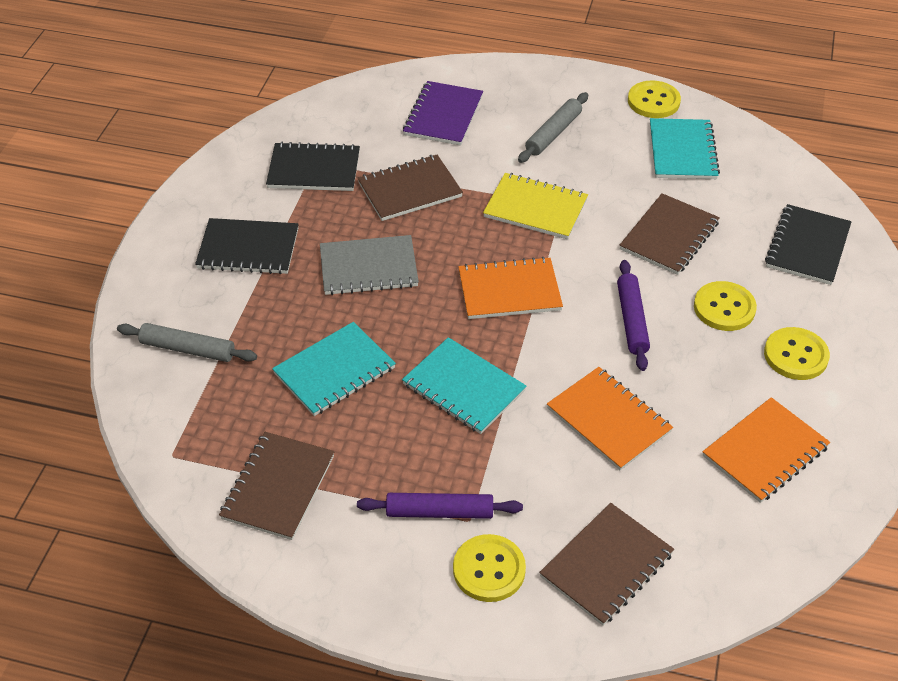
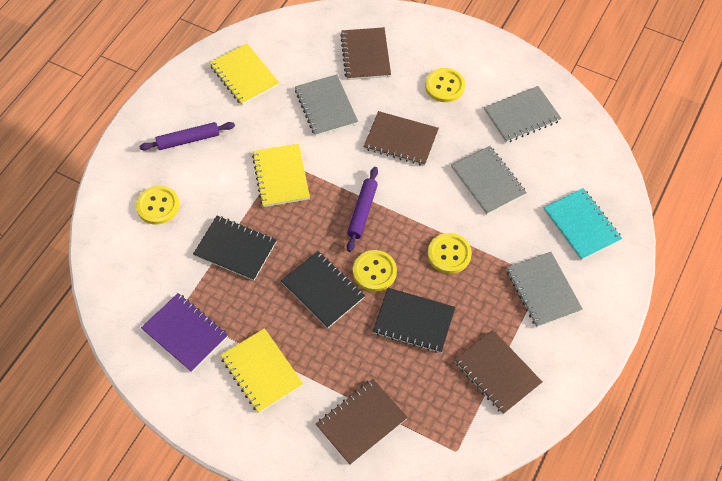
grey notebook: 1 -> 4
grey rolling pin: 2 -> 0
orange notebook: 3 -> 0
turquoise notebook: 3 -> 1
yellow notebook: 1 -> 3

